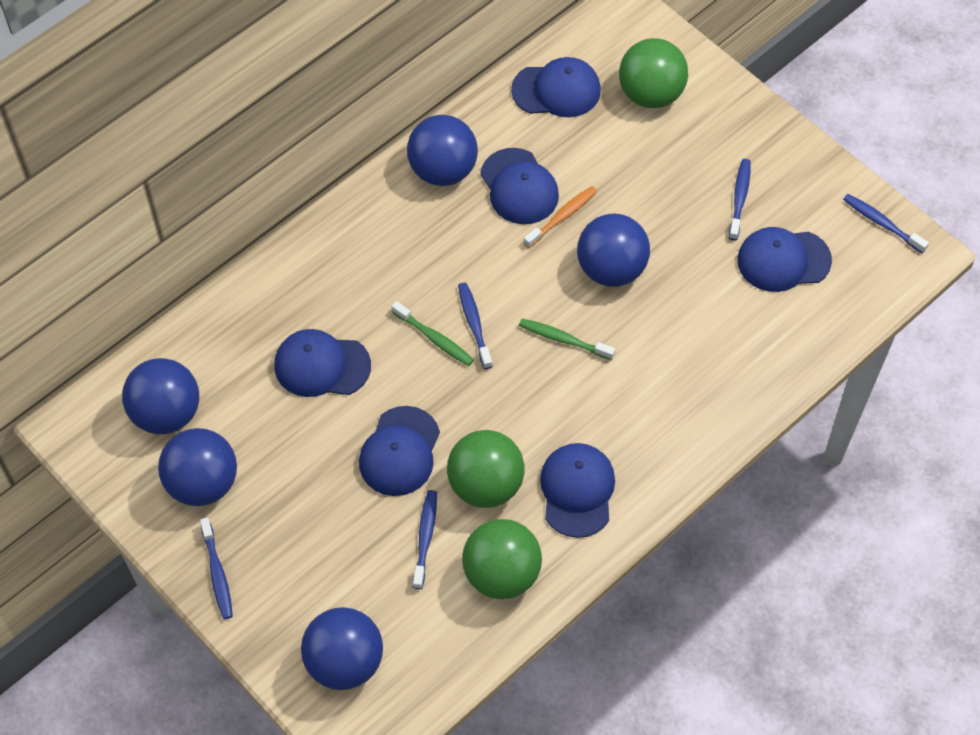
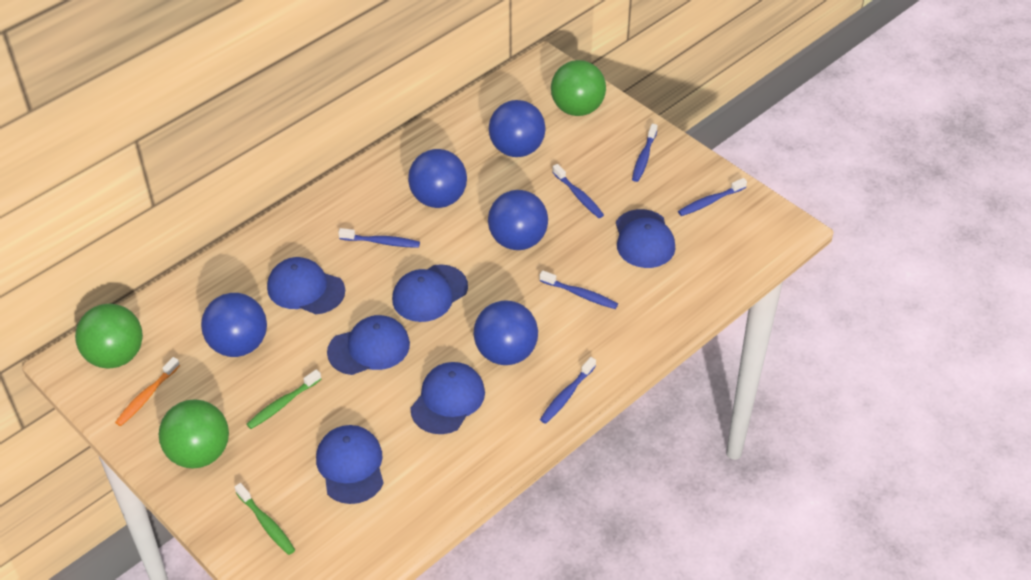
blue toothbrush: 5 -> 6

